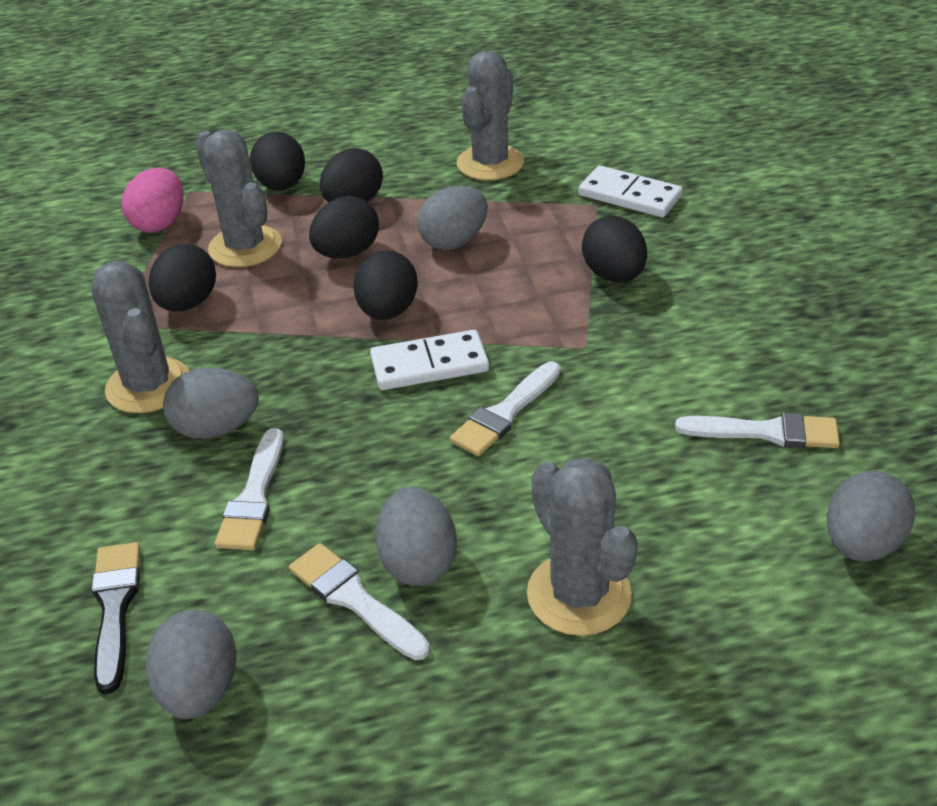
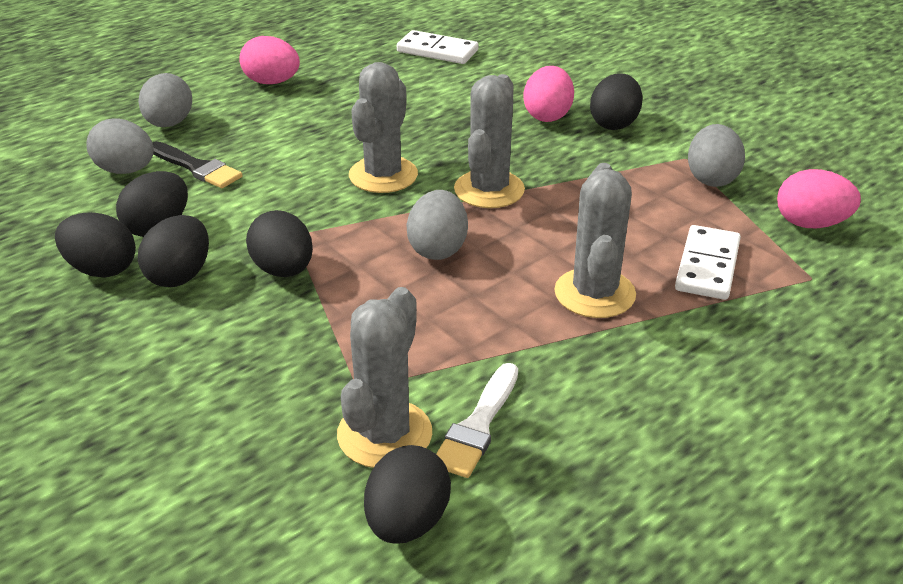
grey egg: 5 -> 4
pink egg: 1 -> 3
white brush: 4 -> 1

